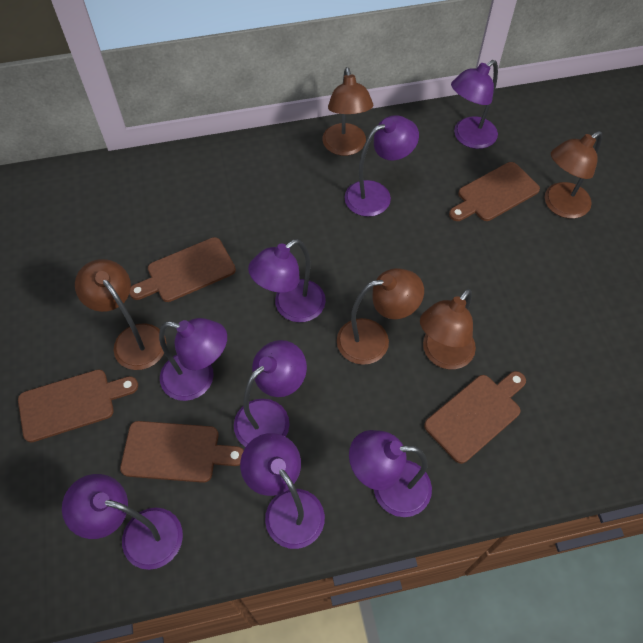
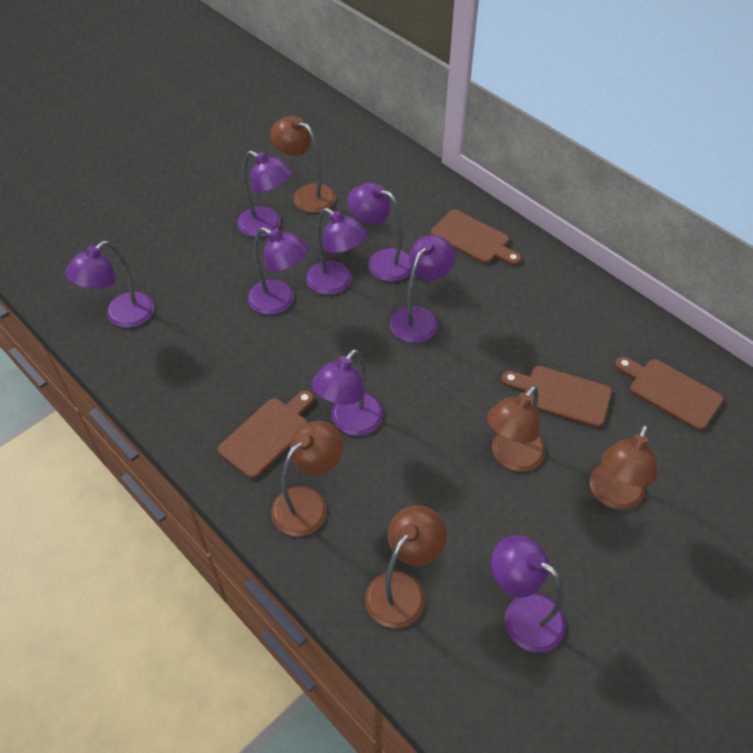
brown cutting board: 5 -> 4

